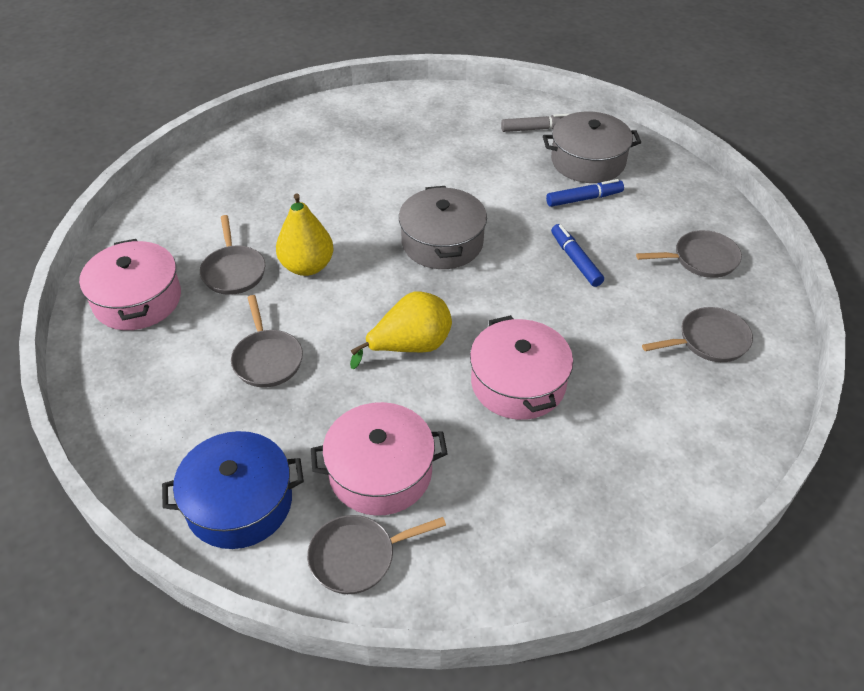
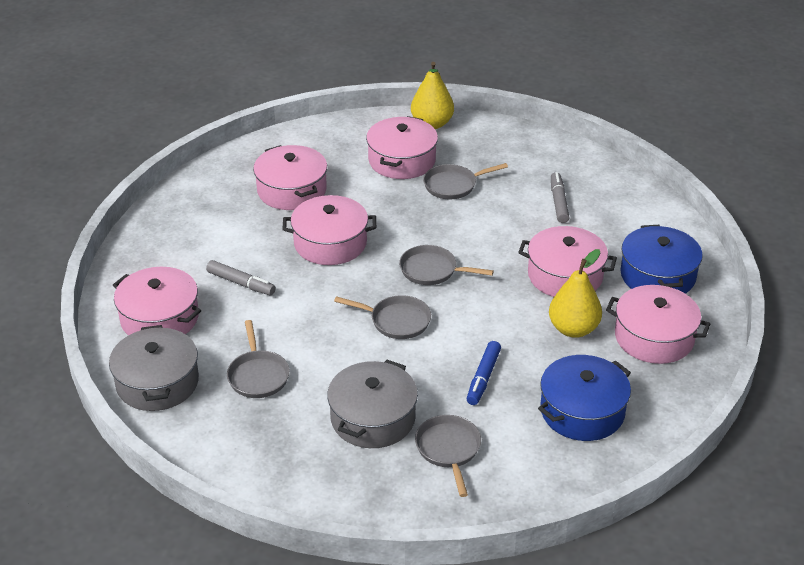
blue marker: 2 -> 1
blue pot: 1 -> 2
grey marker: 1 -> 2
pink pot: 3 -> 6

